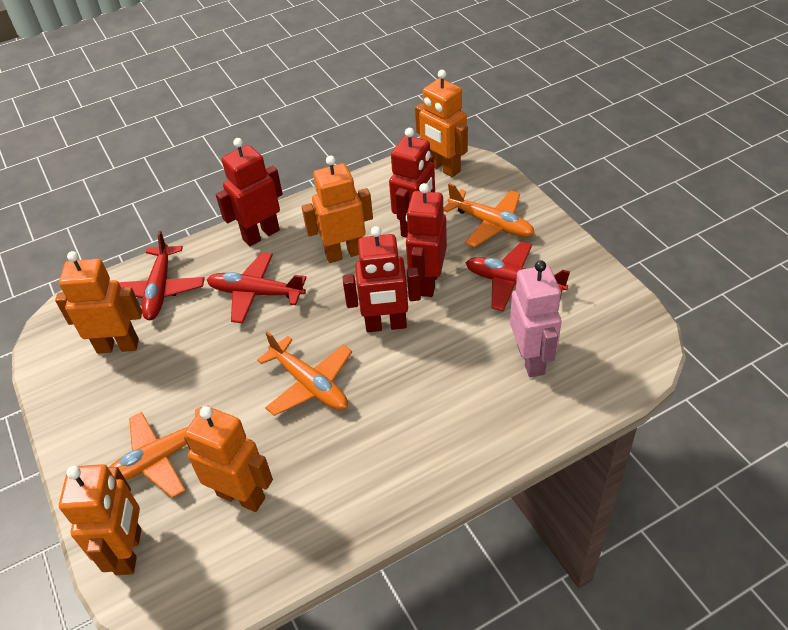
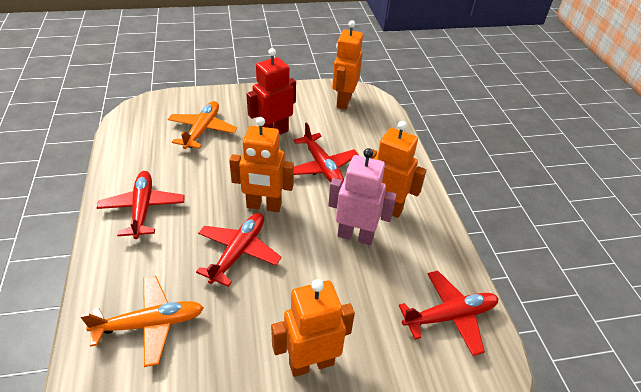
orange plane: 3 -> 2
orange robot: 5 -> 4
red plane: 3 -> 4
red robot: 4 -> 1

